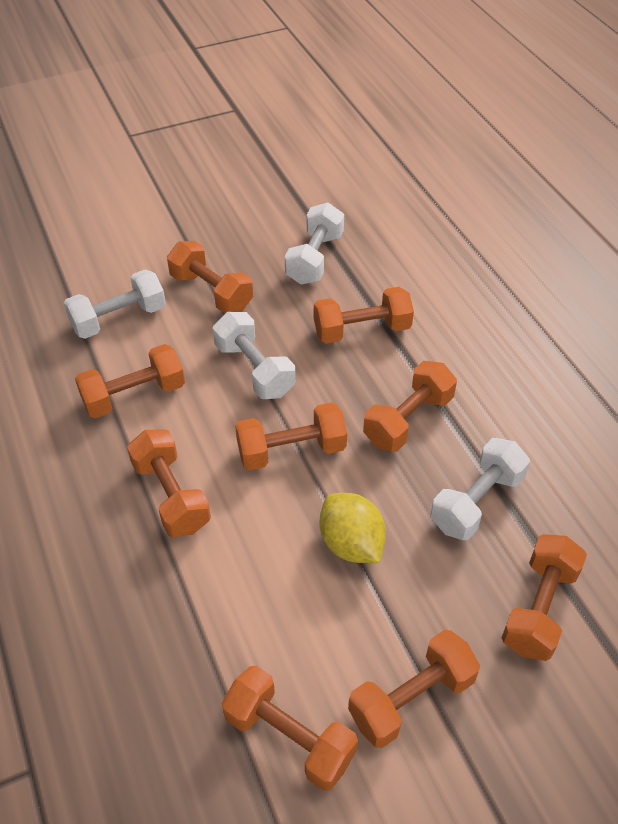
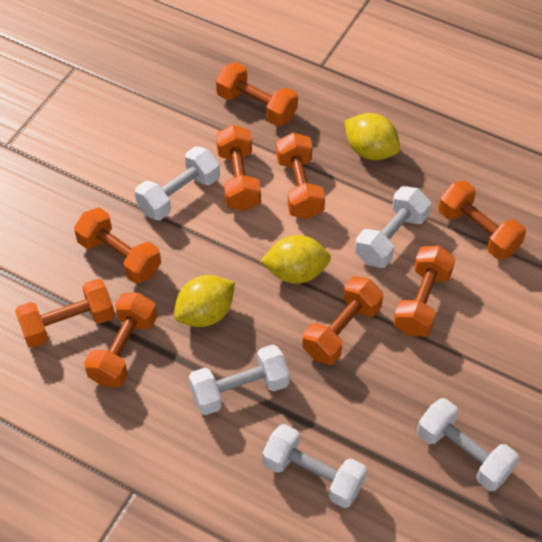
white dumbbell: 4 -> 5
yellow lemon: 1 -> 3

